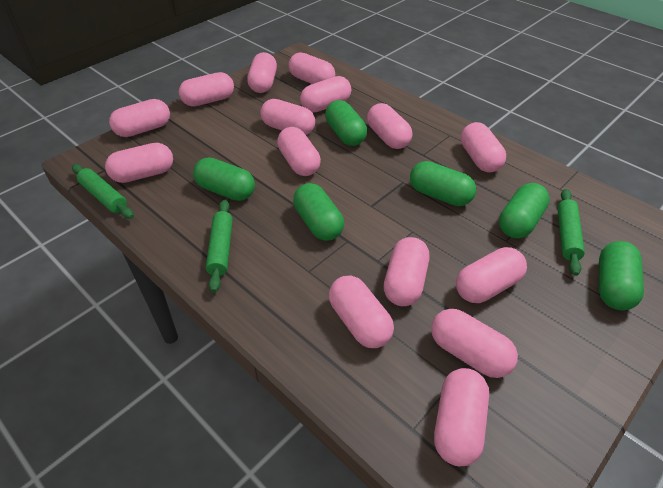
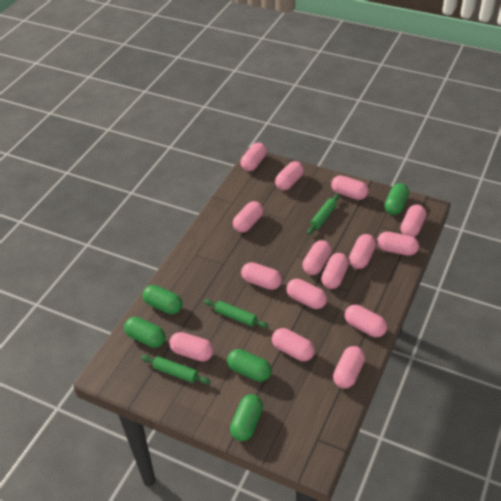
green capsule: 6 -> 5

